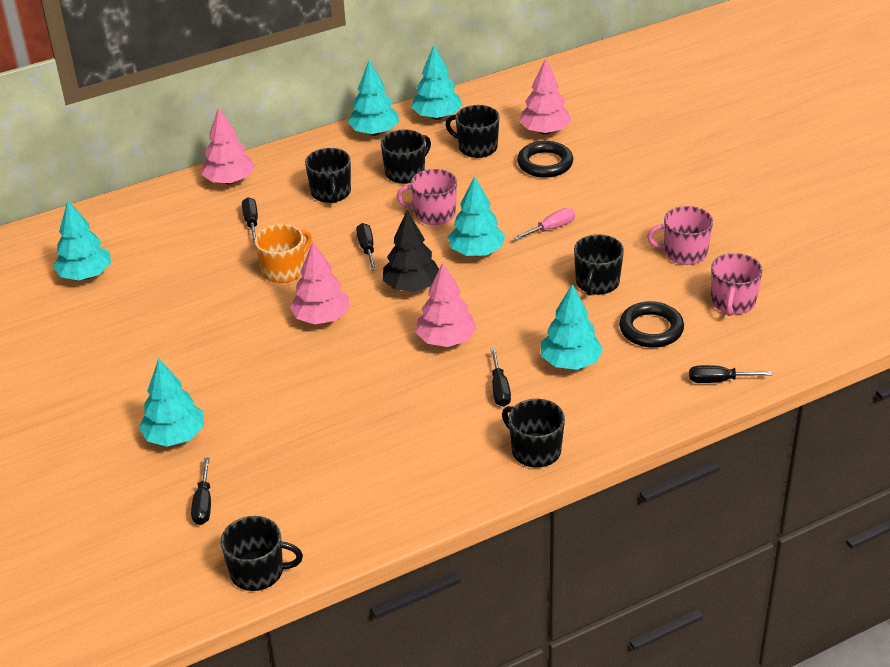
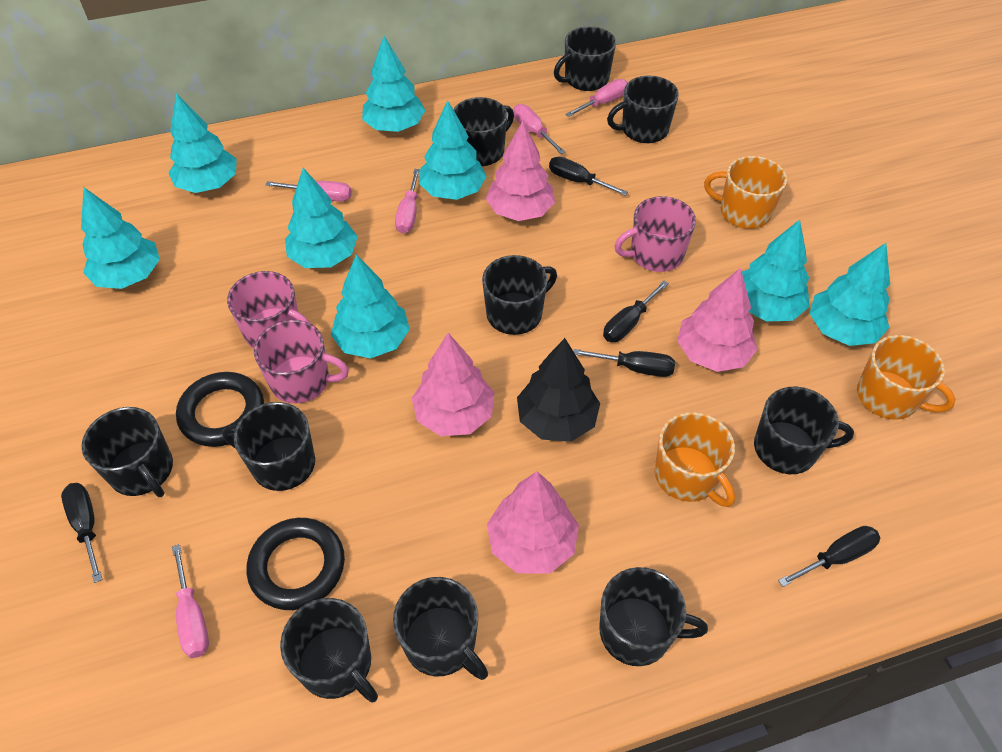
black mug: 6 -> 10
orange mug: 1 -> 3
pink screwdriver: 1 -> 5
turquoise tree: 6 -> 8

